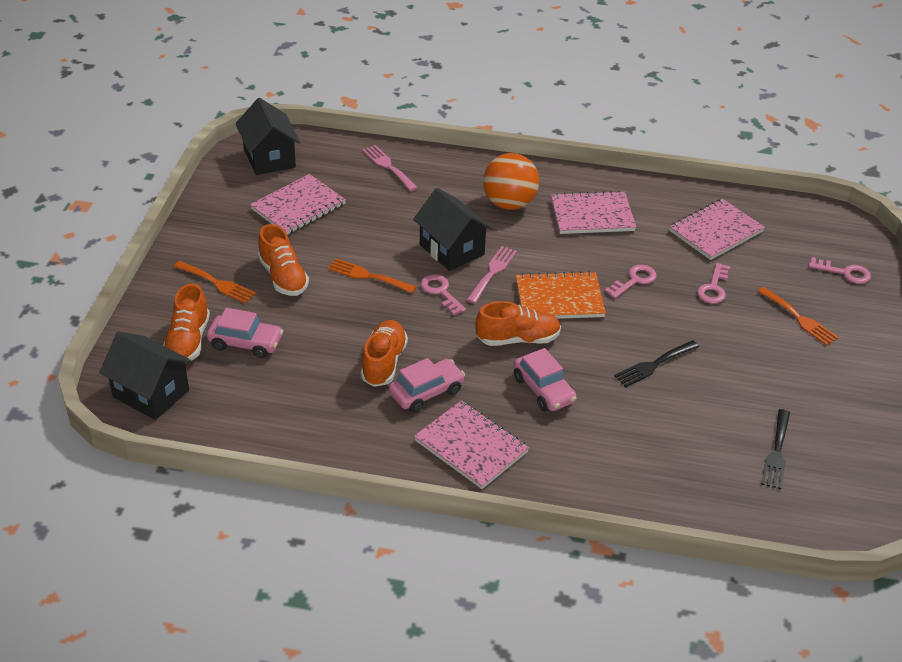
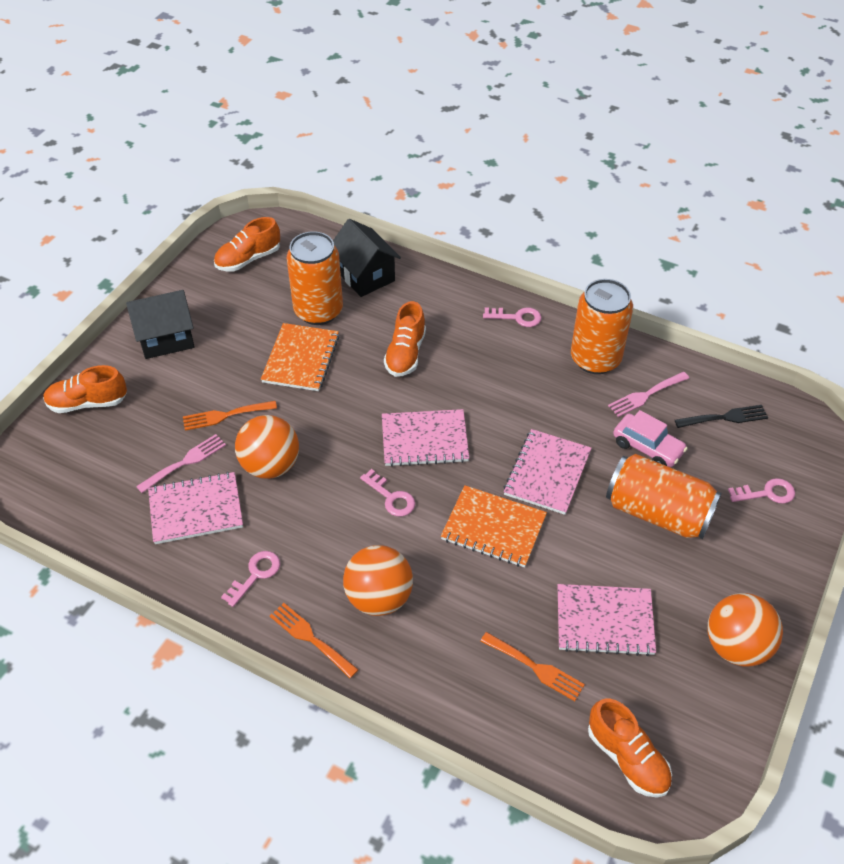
black fork: 2 -> 1
black house: 3 -> 2
orange ball: 1 -> 3
orange can: 0 -> 3
orange notebook: 1 -> 2
pink car: 3 -> 1

